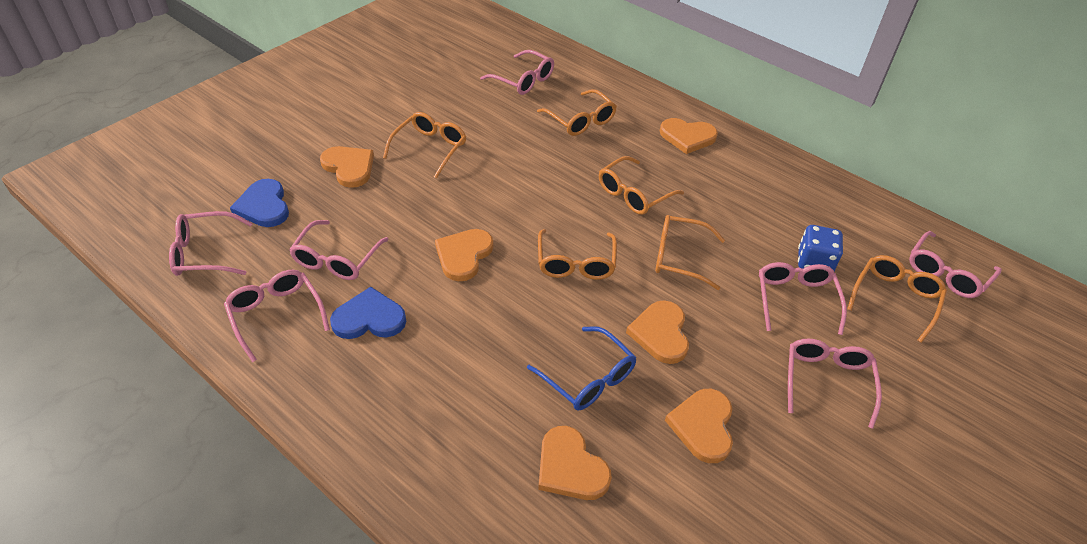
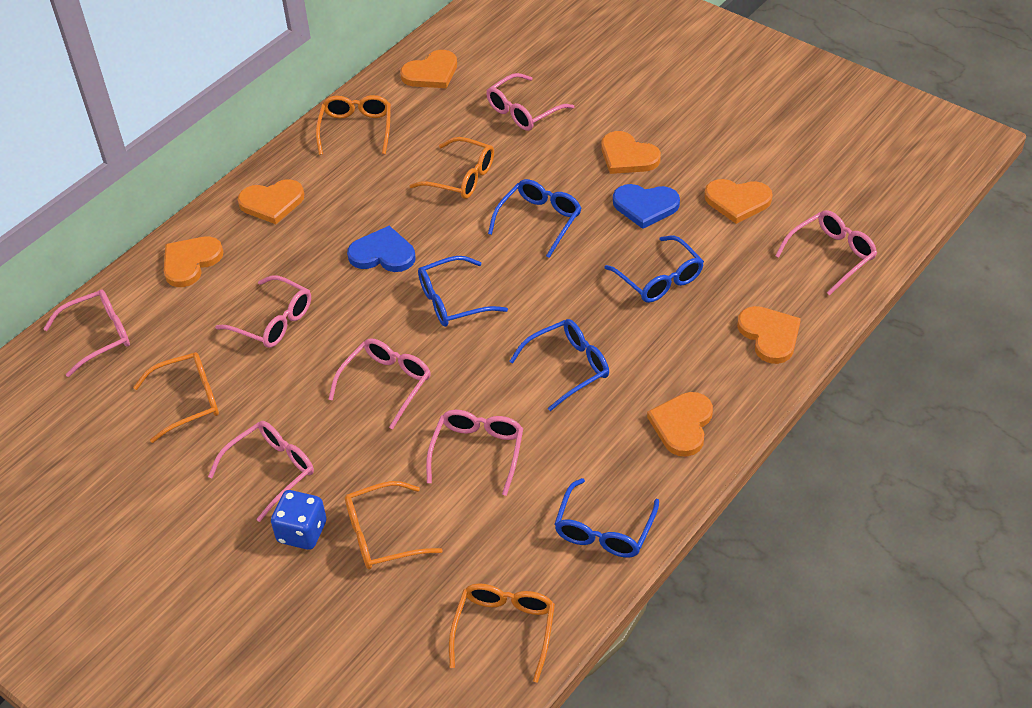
blue glasses: 1 -> 5
orange glasses: 6 -> 5
orange heart: 6 -> 7

